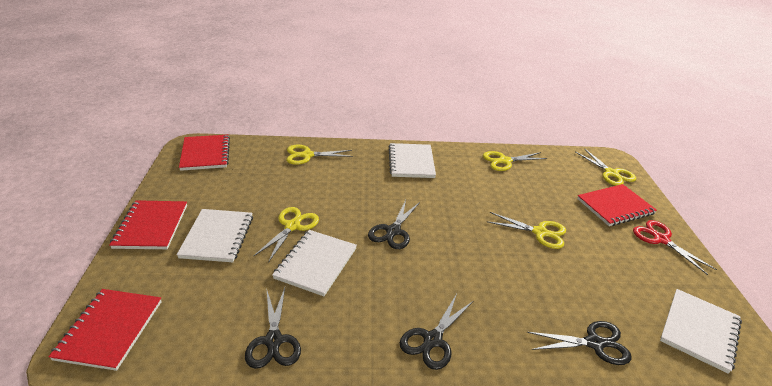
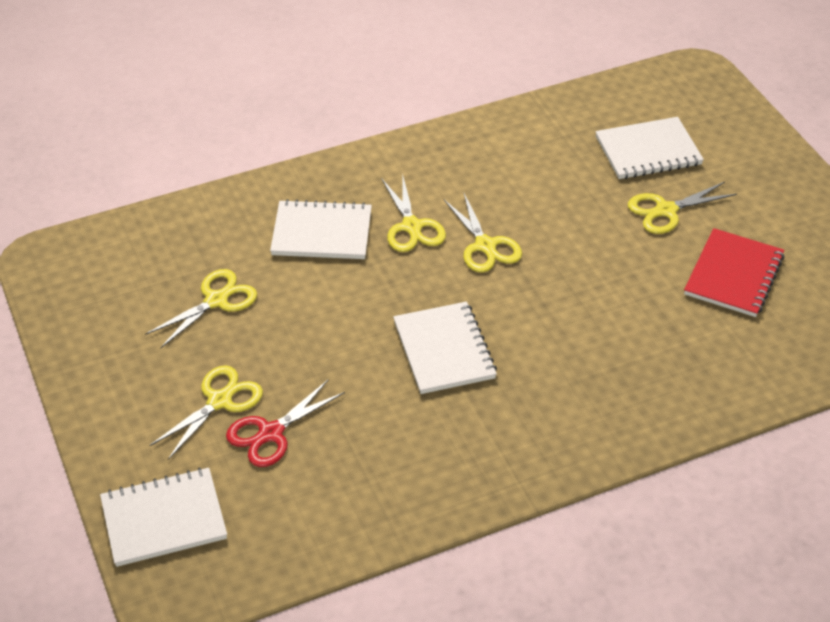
black scissors: 4 -> 0
red notebook: 4 -> 1

